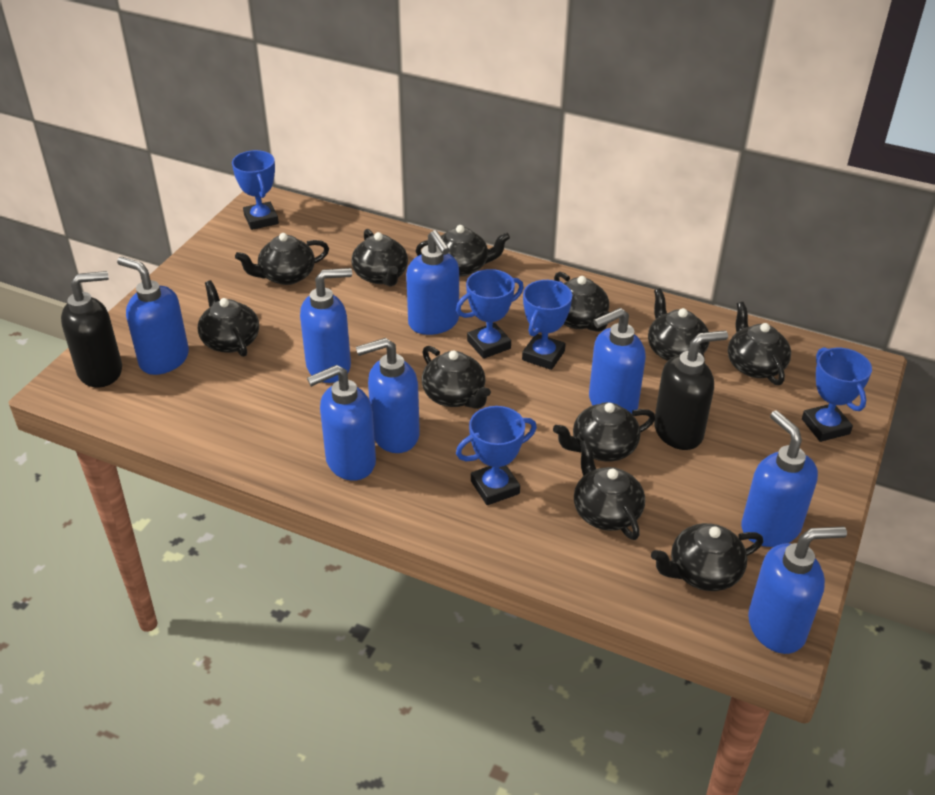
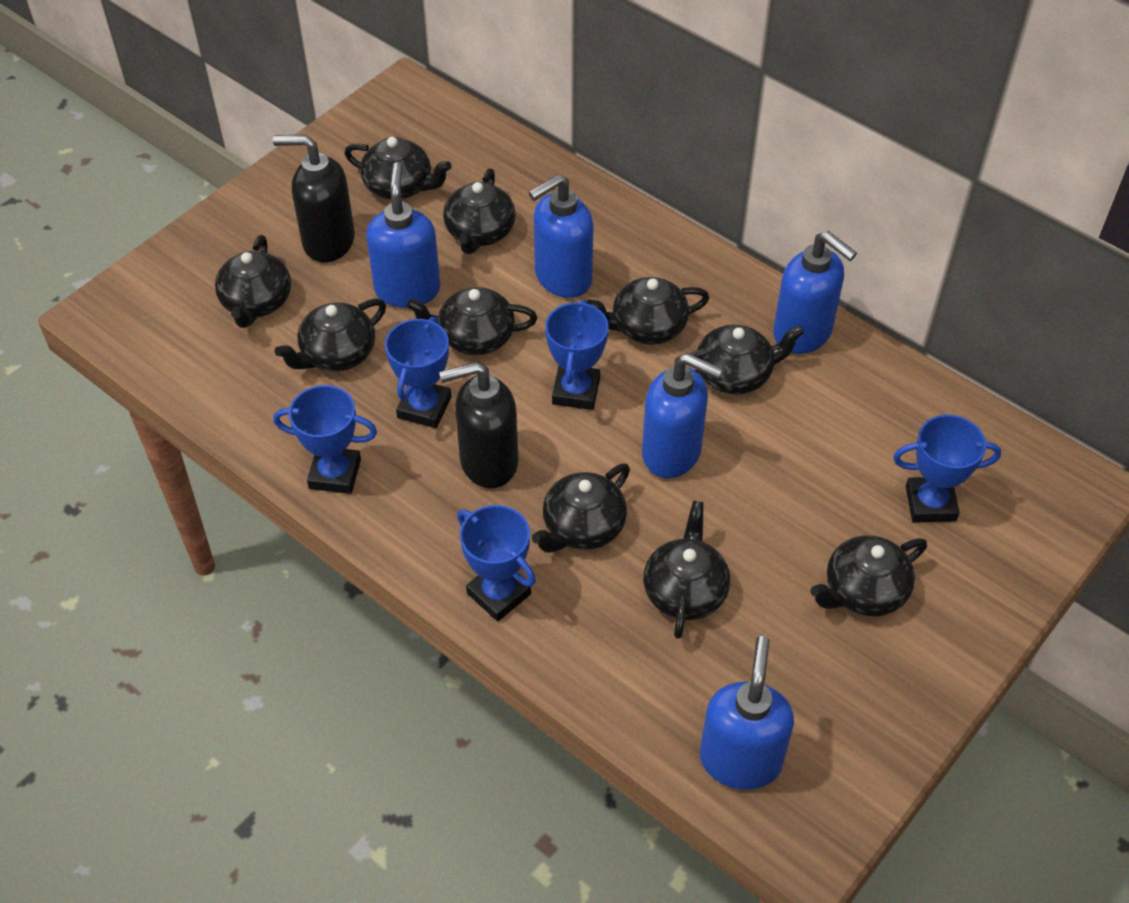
black teapot: 11 -> 10
blue soap dispenser: 8 -> 5

